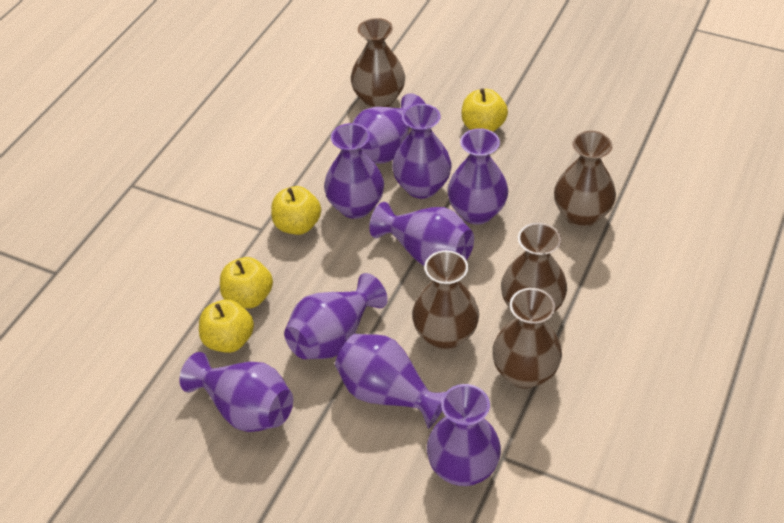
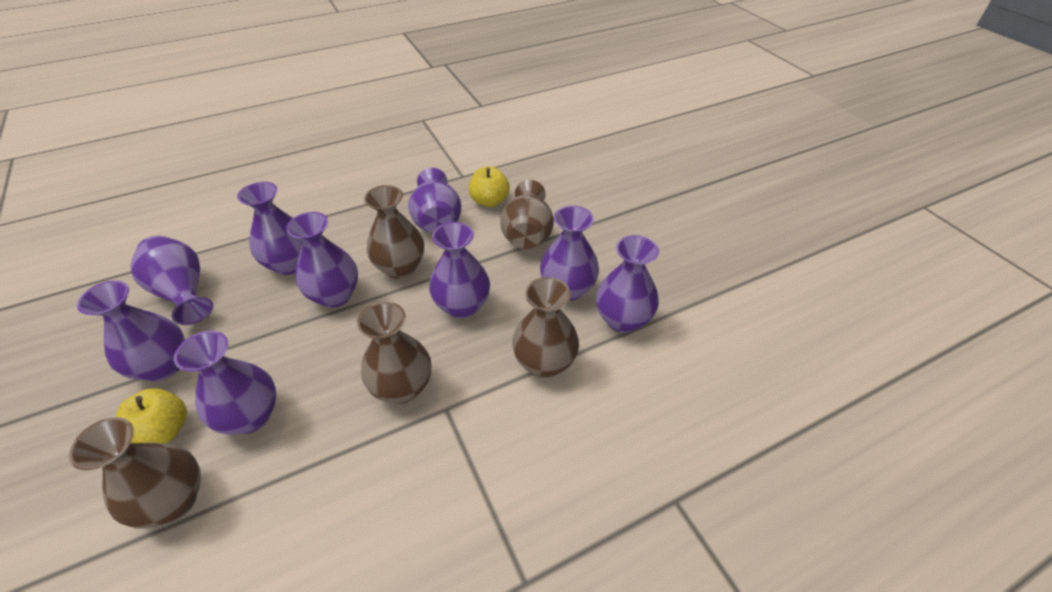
yellow apple: 4 -> 2

